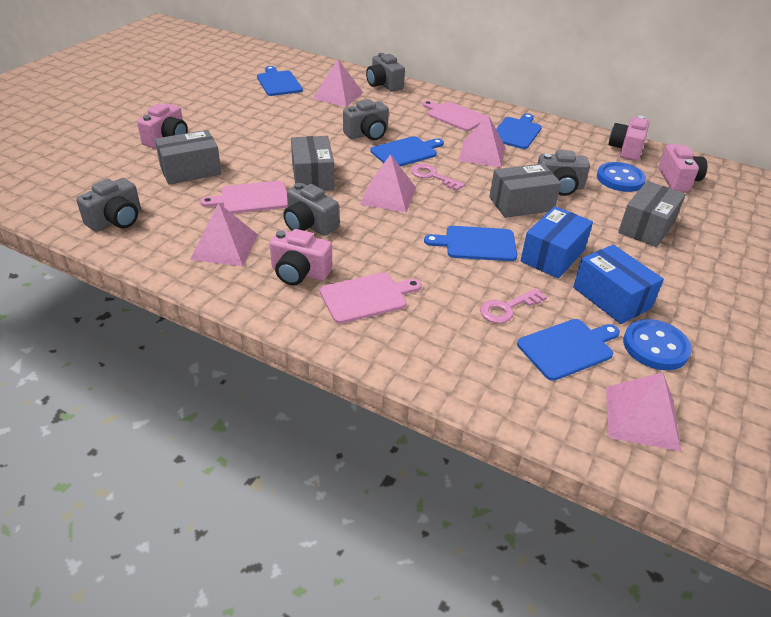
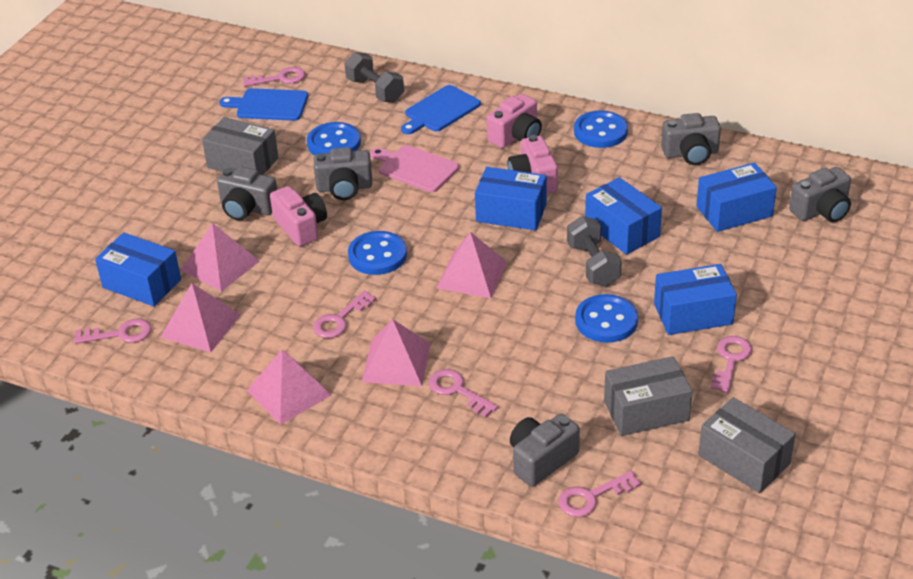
blue box: 2 -> 5
blue button: 2 -> 4
blue cutting board: 5 -> 2
grey box: 4 -> 3
grey dumbbell: 0 -> 2
pink camera: 4 -> 3
pink cutting board: 3 -> 1
pink key: 2 -> 6

